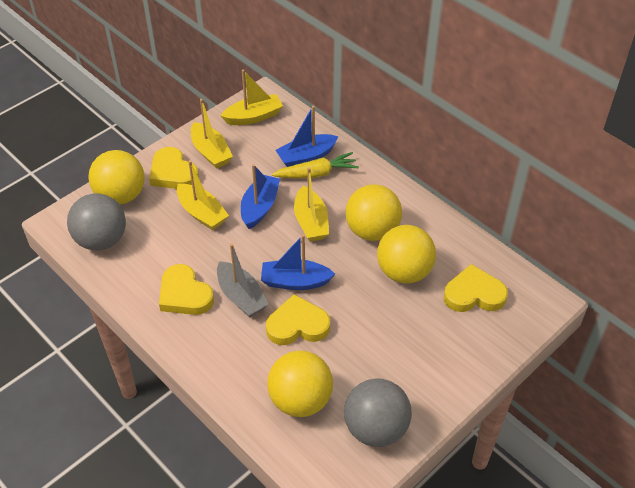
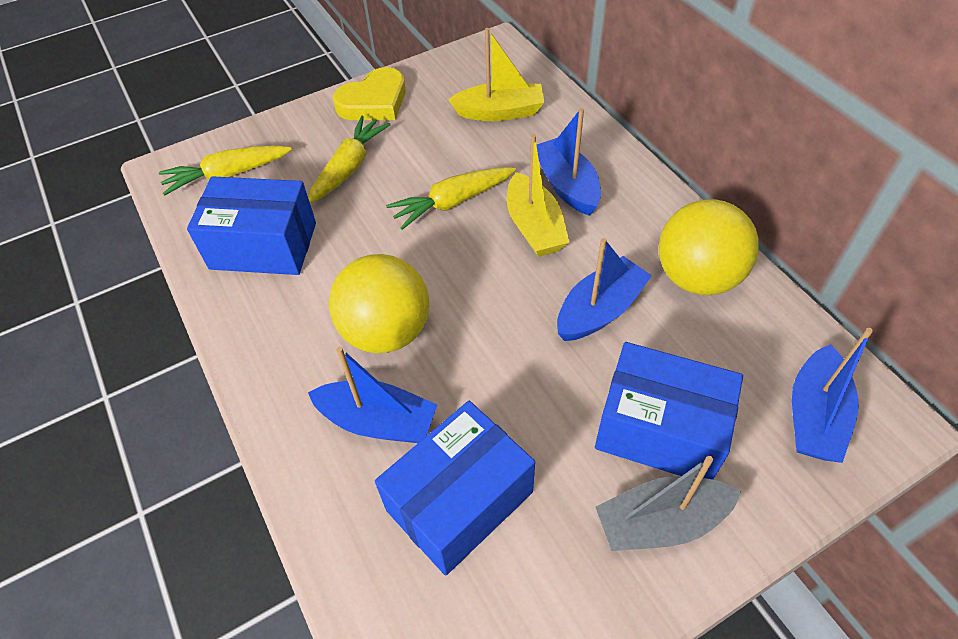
blue boat: 3 -> 4
blue box: 0 -> 3
grey ball: 2 -> 0
yellow ball: 4 -> 2
yellow boat: 4 -> 2
yellow carrot: 1 -> 3
yellow heart: 4 -> 1

